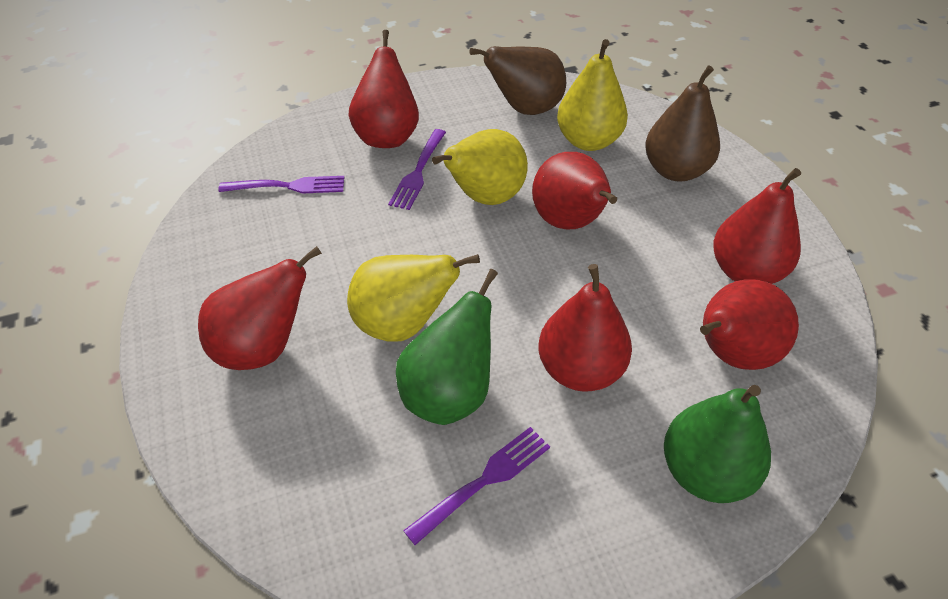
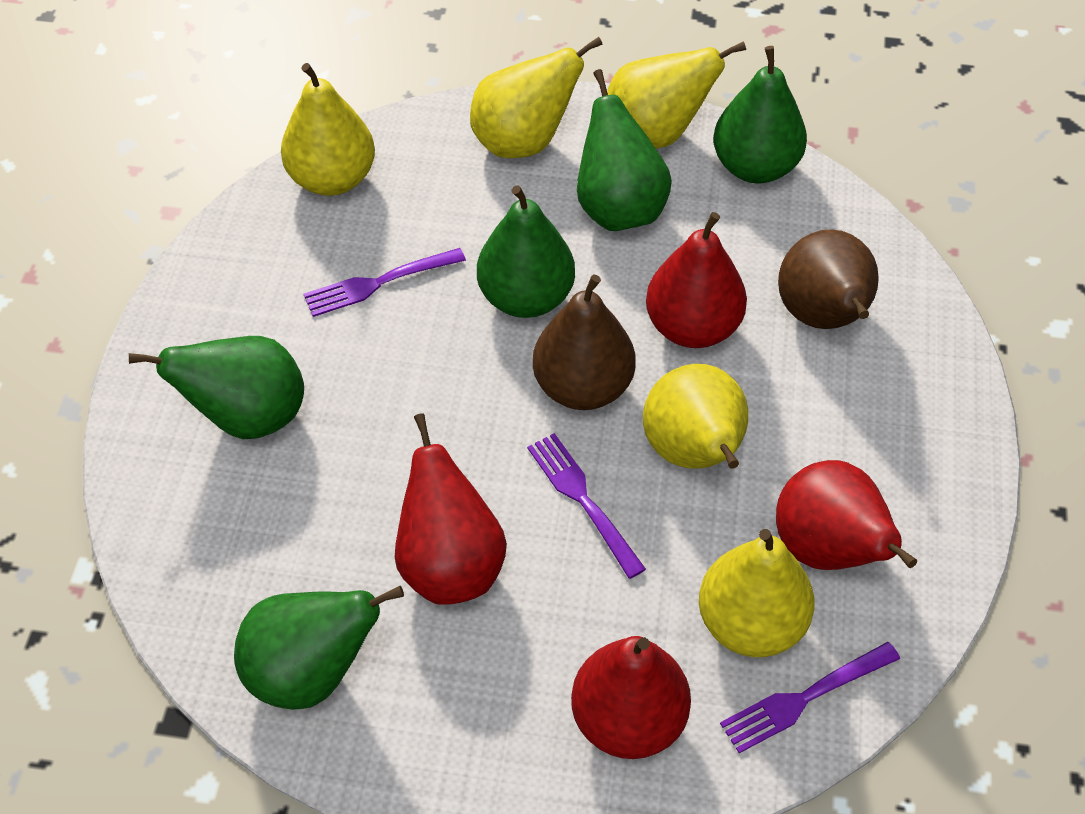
green pear: 2 -> 5
red pear: 6 -> 4
yellow pear: 3 -> 5

